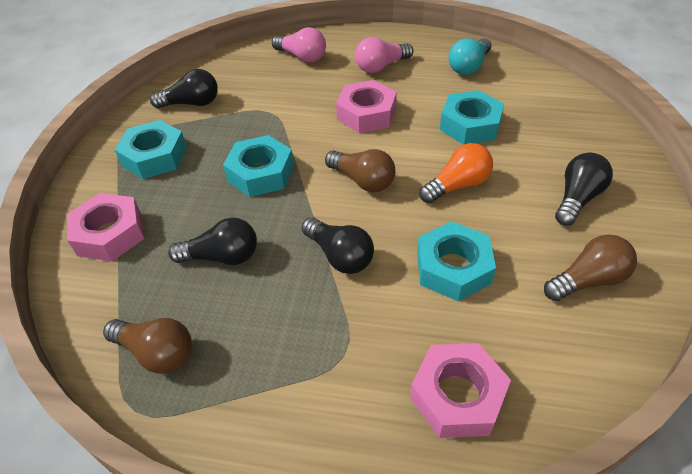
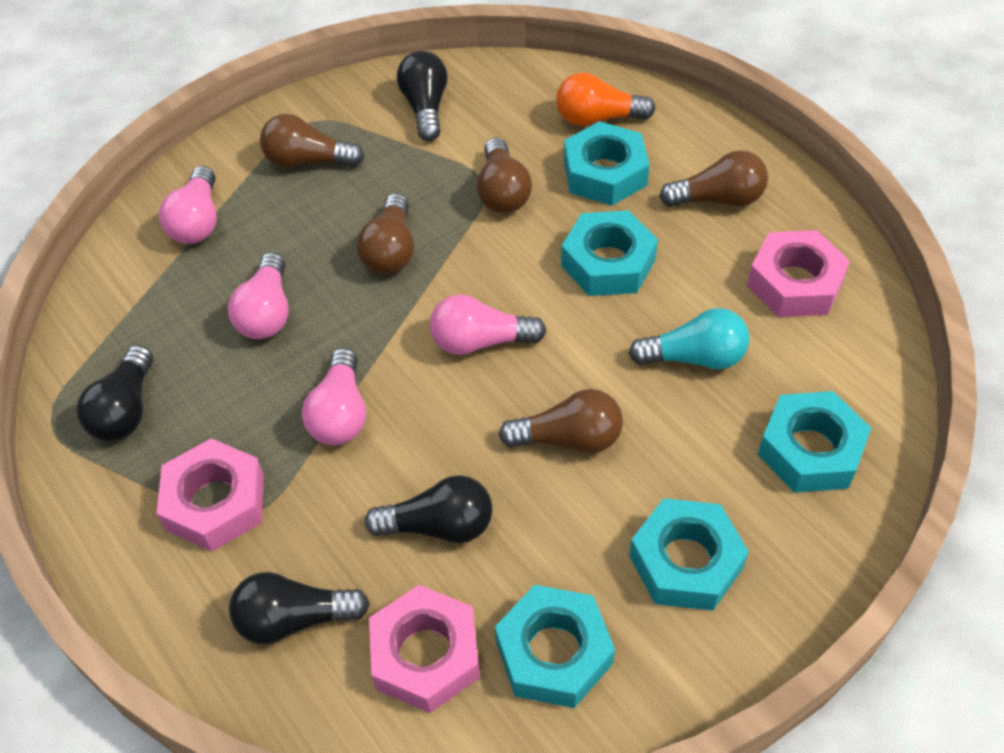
brown light bulb: 3 -> 5
pink light bulb: 2 -> 4
turquoise nut: 4 -> 5

